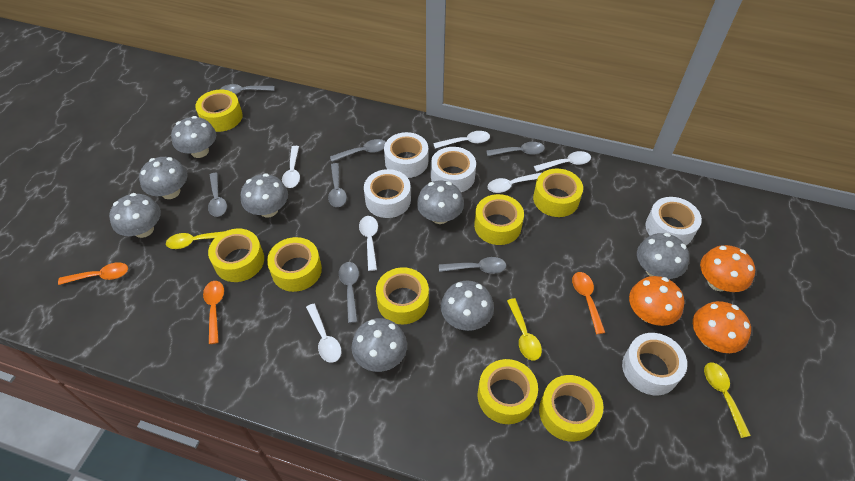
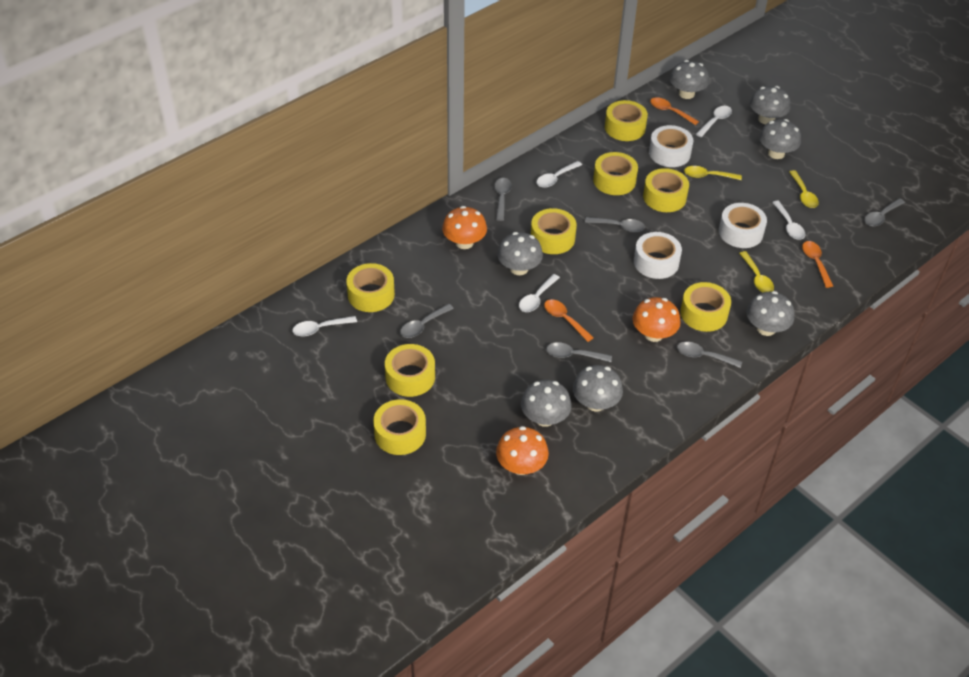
grey mushroom: 8 -> 7
grey spoon: 7 -> 6
white spoon: 6 -> 5
white tape: 5 -> 3

